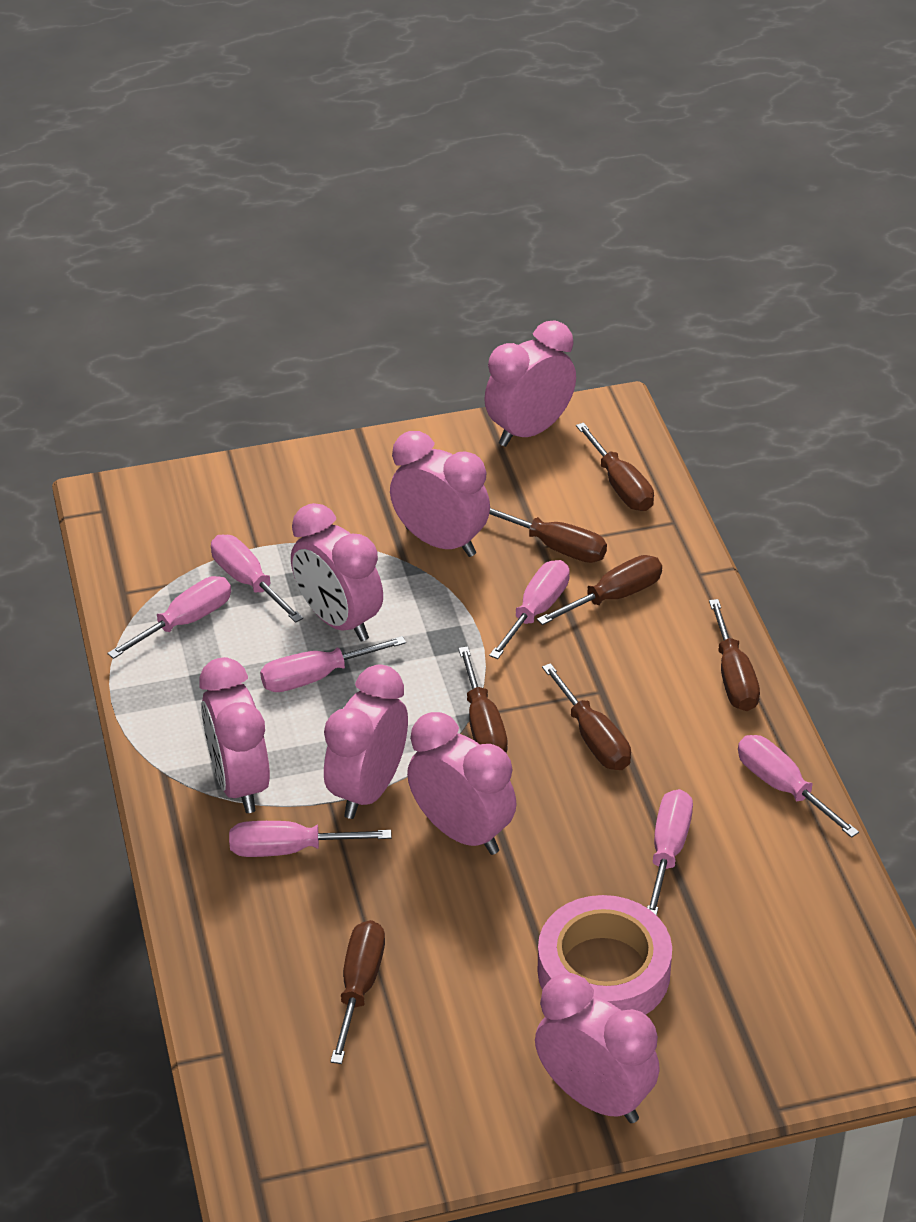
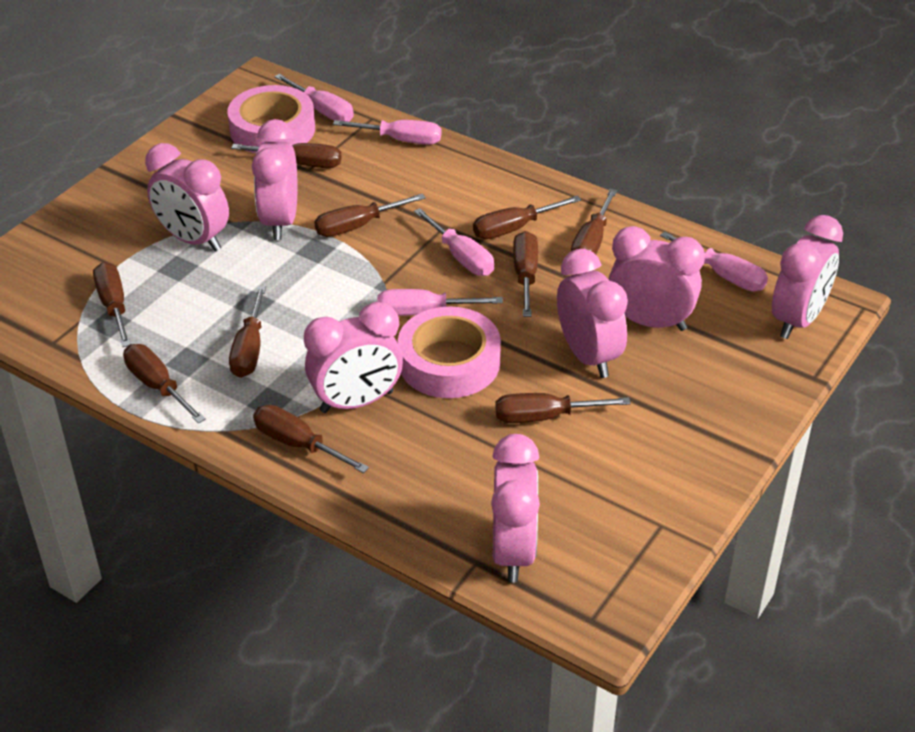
brown screwdriver: 7 -> 10
pink screwdriver: 7 -> 5
pink tape: 1 -> 2

